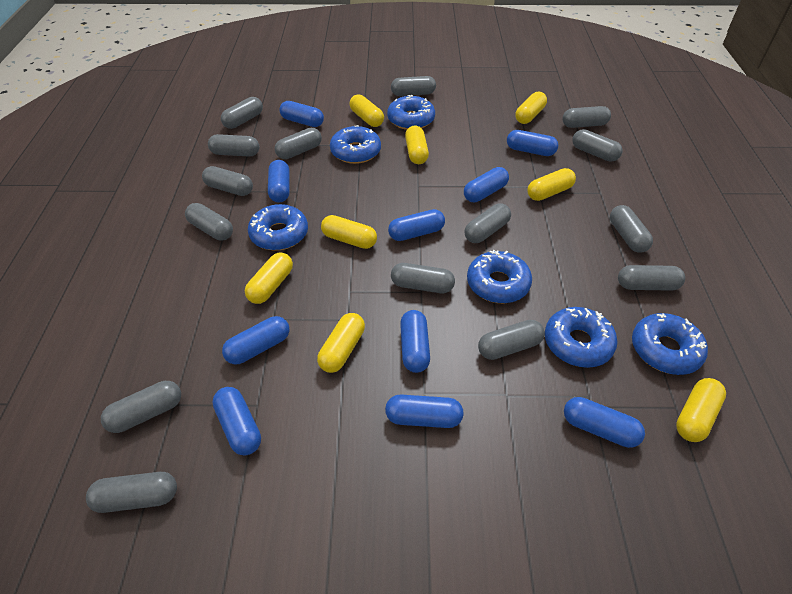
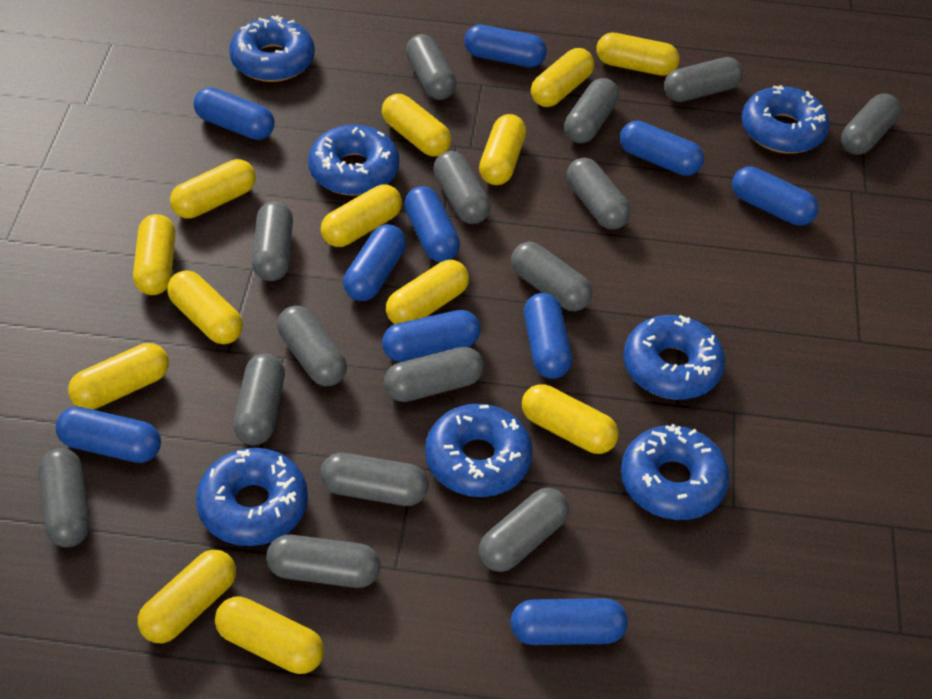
blue donut: 6 -> 7
yellow capsule: 8 -> 13

